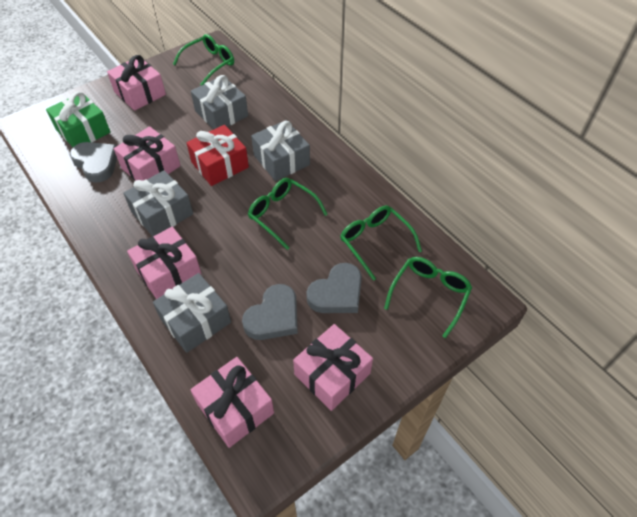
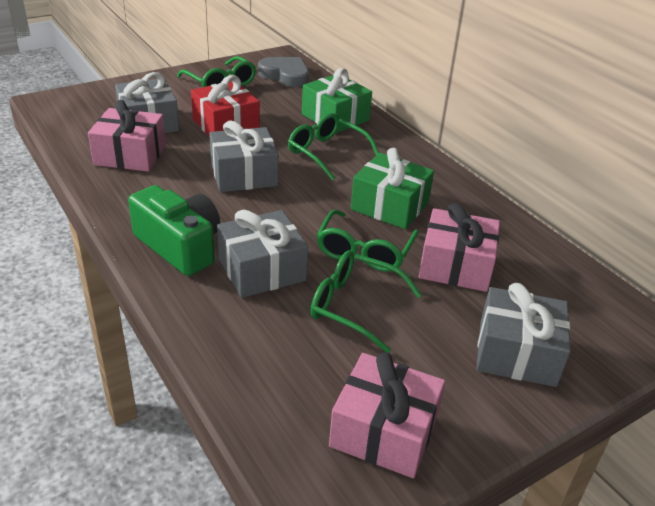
green camera: 0 -> 1
green gift: 1 -> 2
grey heart: 3 -> 1
pink gift: 5 -> 3

